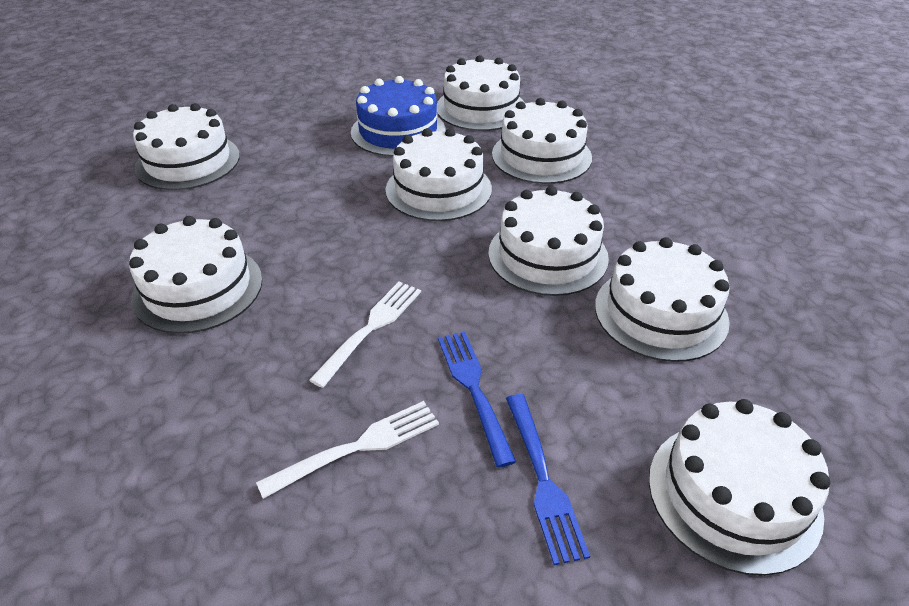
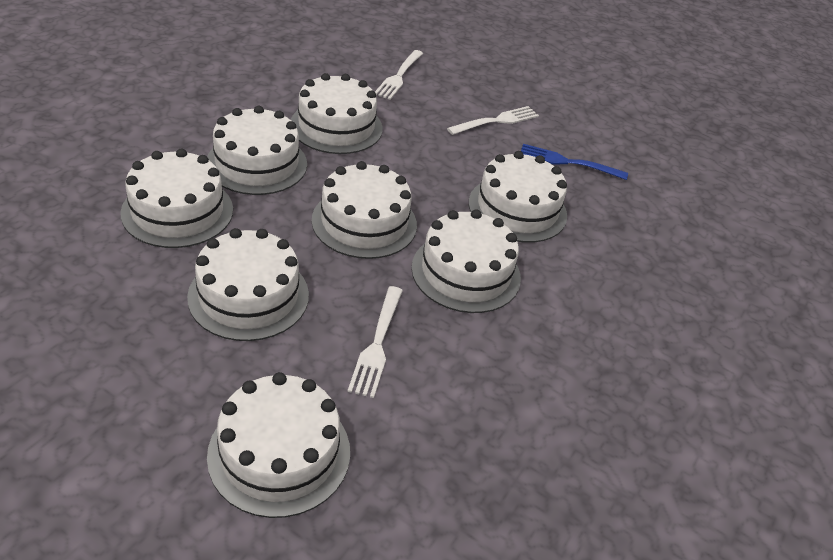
blue cake: 1 -> 0
blue fork: 2 -> 1
white fork: 2 -> 3

